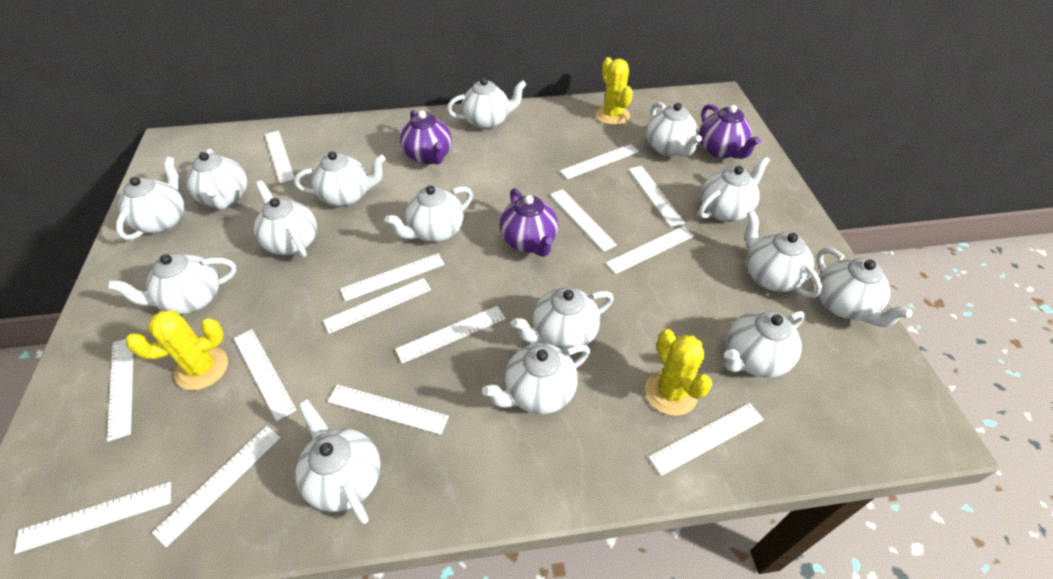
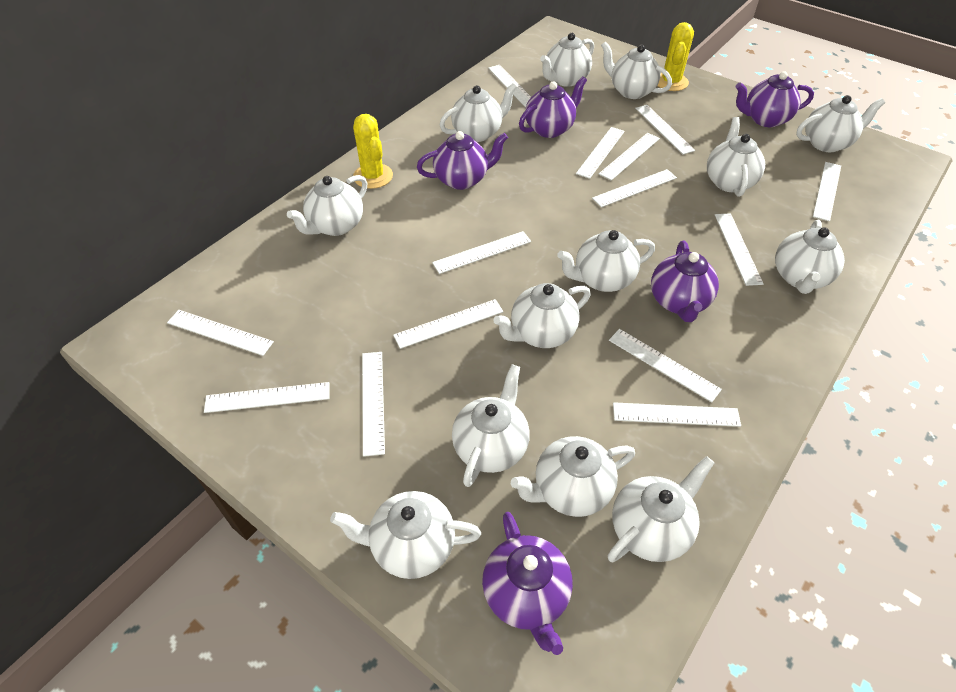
purple teapot: 3 -> 5
white teapot: 15 -> 13
yellow cactus: 3 -> 2

